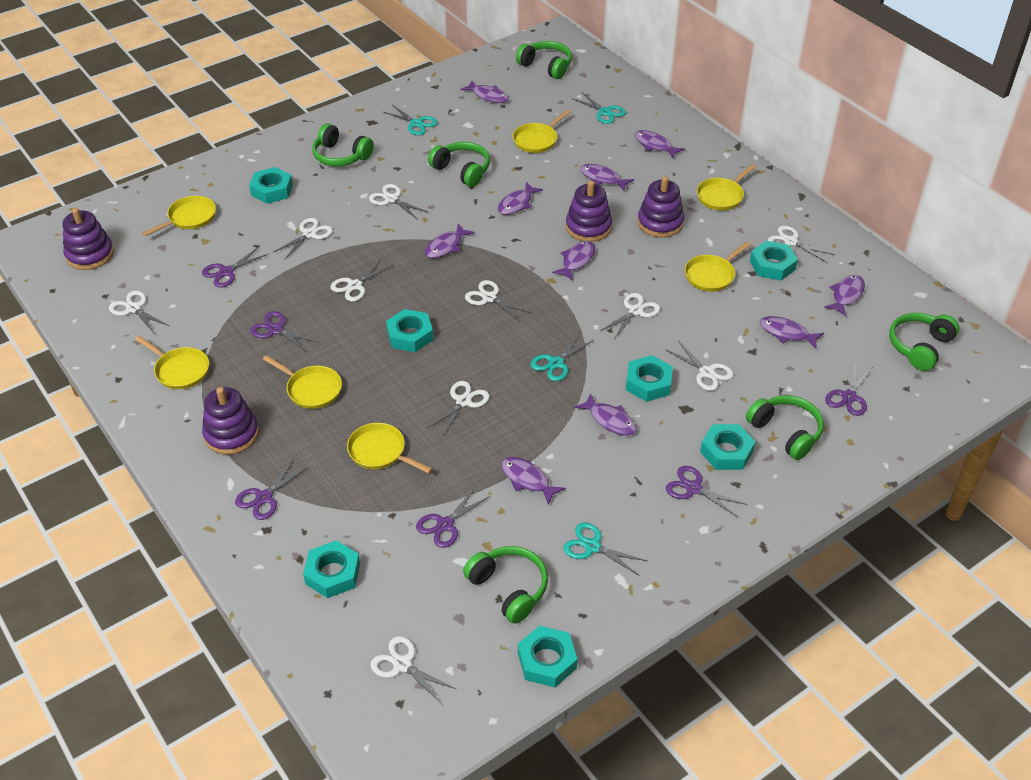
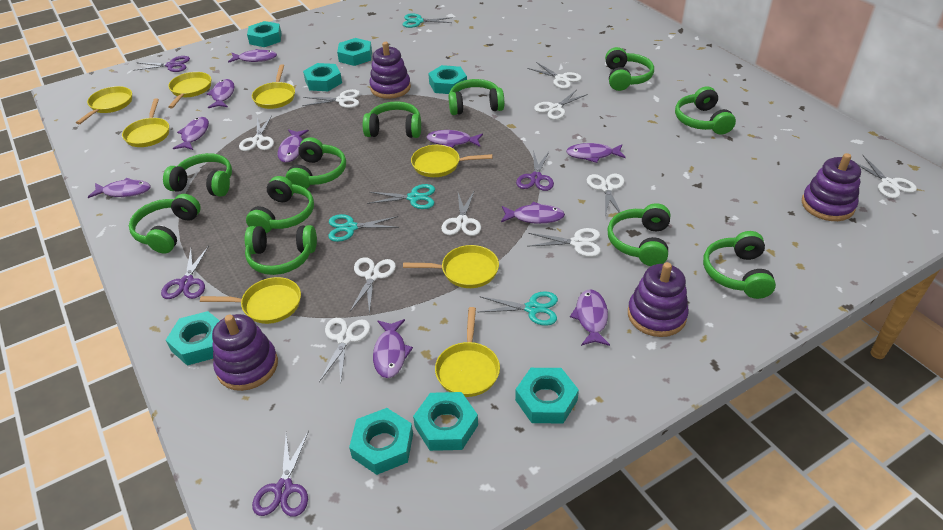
green headphones: 6 -> 11
purple scissors: 6 -> 4
turquoise nut: 7 -> 8
yellow pan: 7 -> 8

